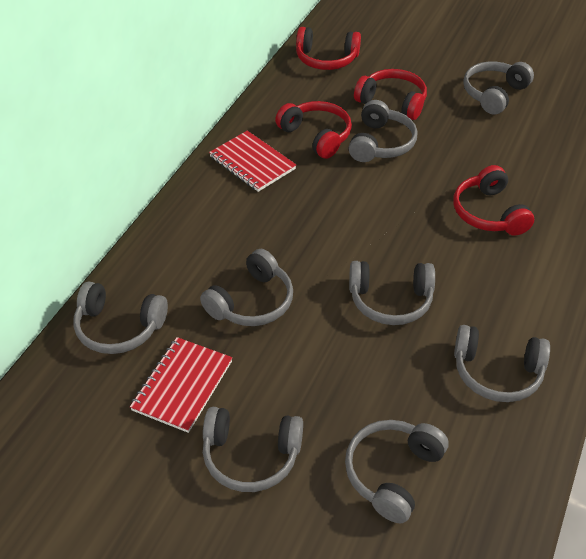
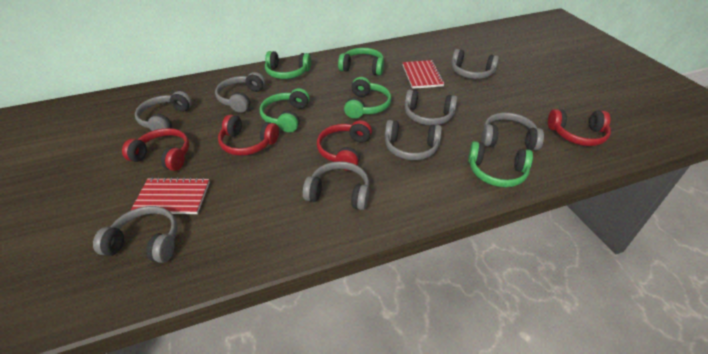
green headphones: 0 -> 5

